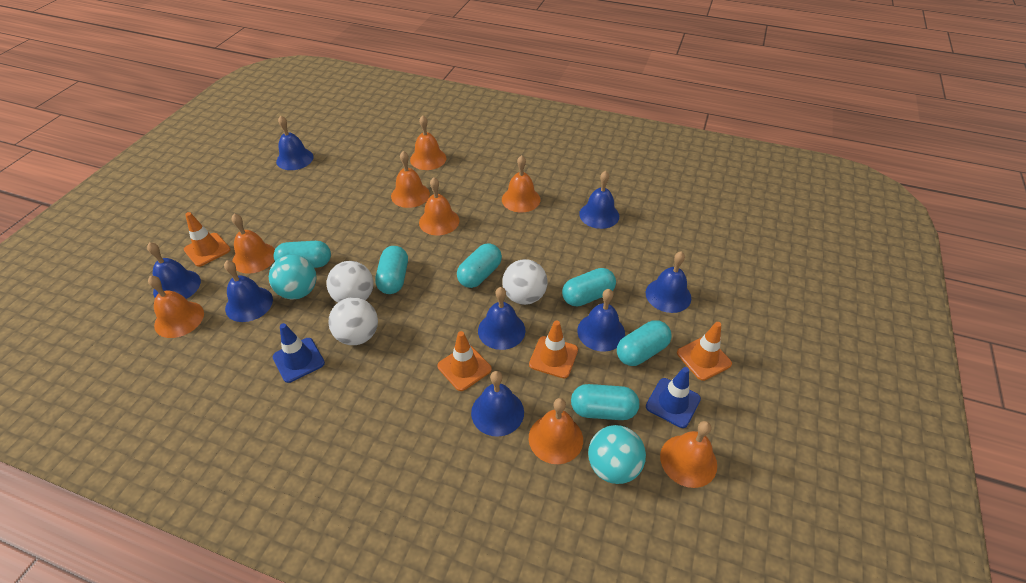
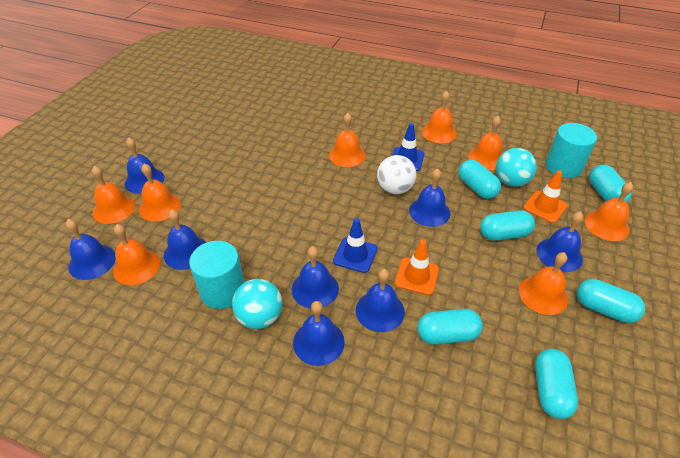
orange traffic cone: 4 -> 2
turquoise cylinder: 0 -> 2
white ball: 3 -> 1

